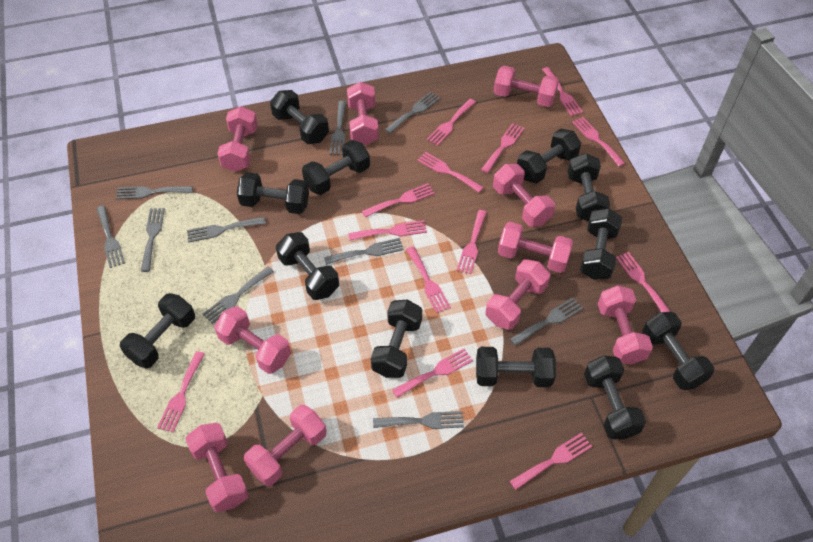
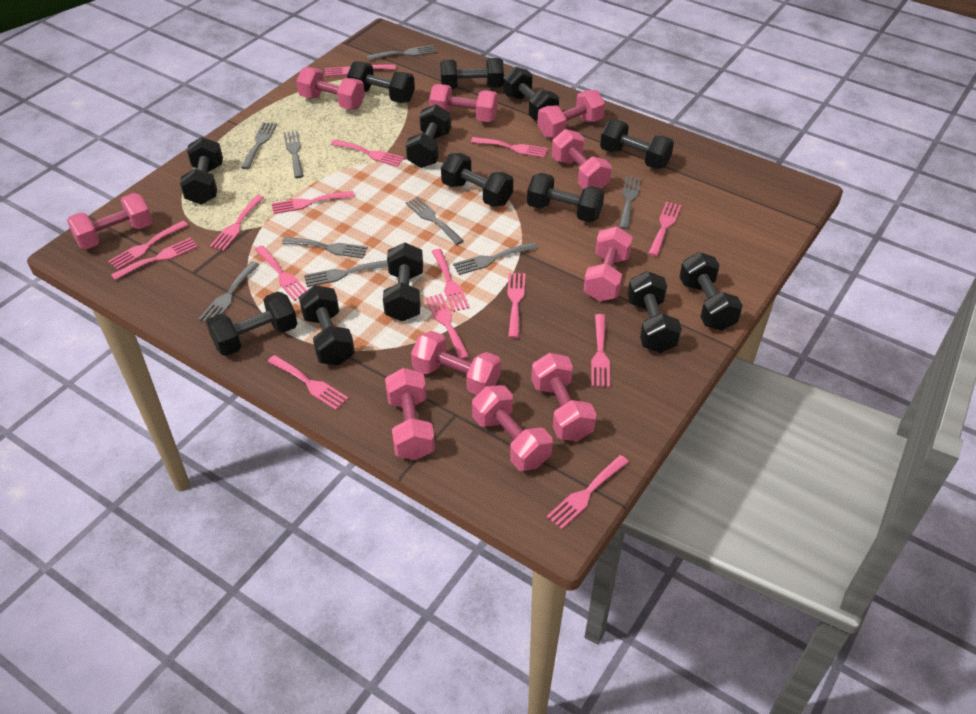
black dumbbell: 12 -> 13
grey fork: 10 -> 9
pink fork: 13 -> 15

